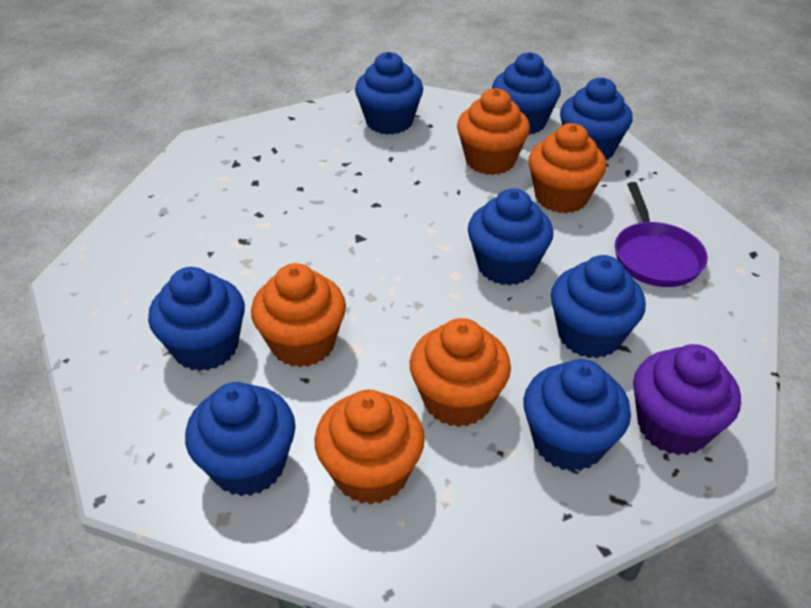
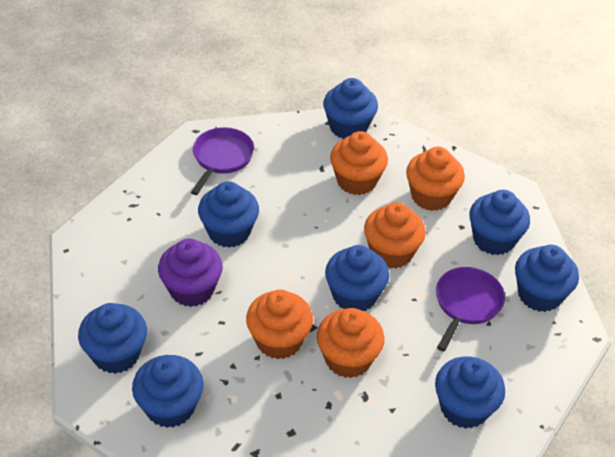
purple pan: 1 -> 2

